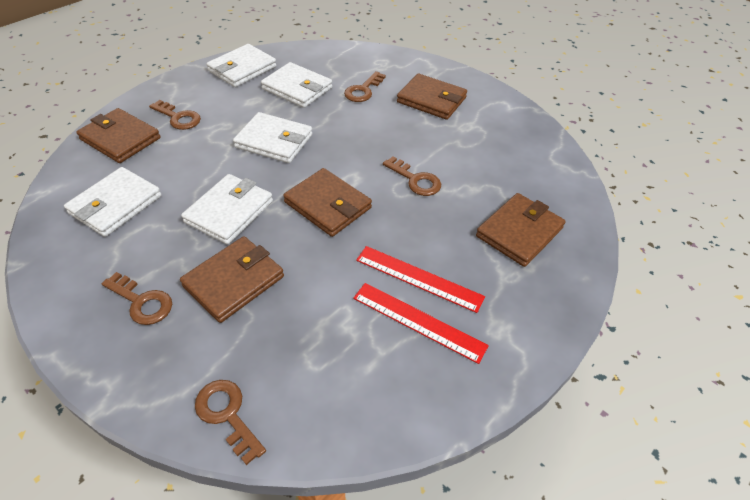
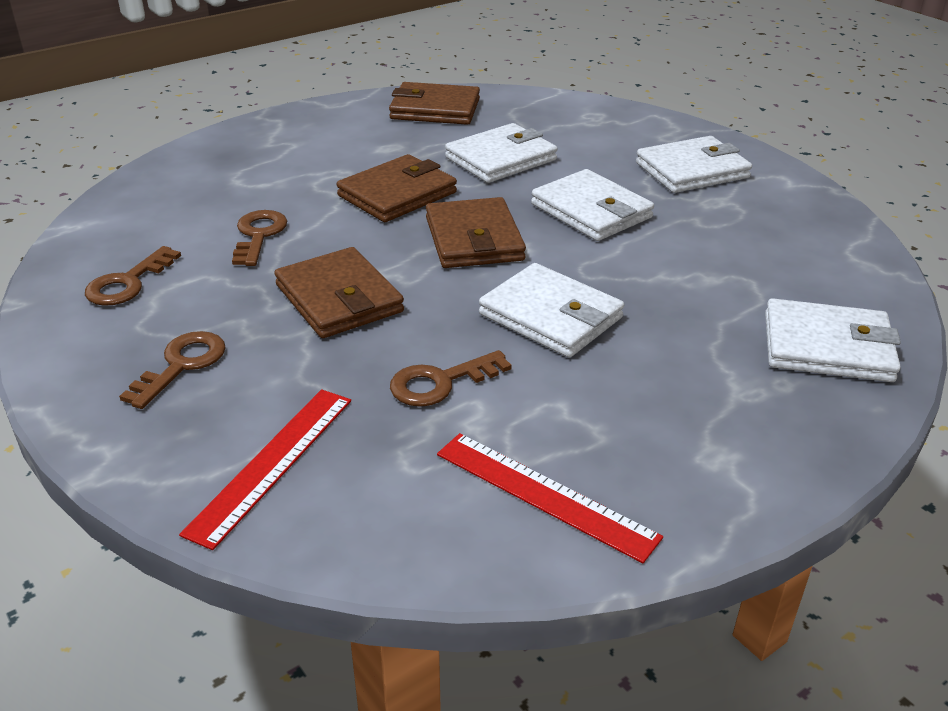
brown key: 5 -> 4
brown wallet: 5 -> 4

